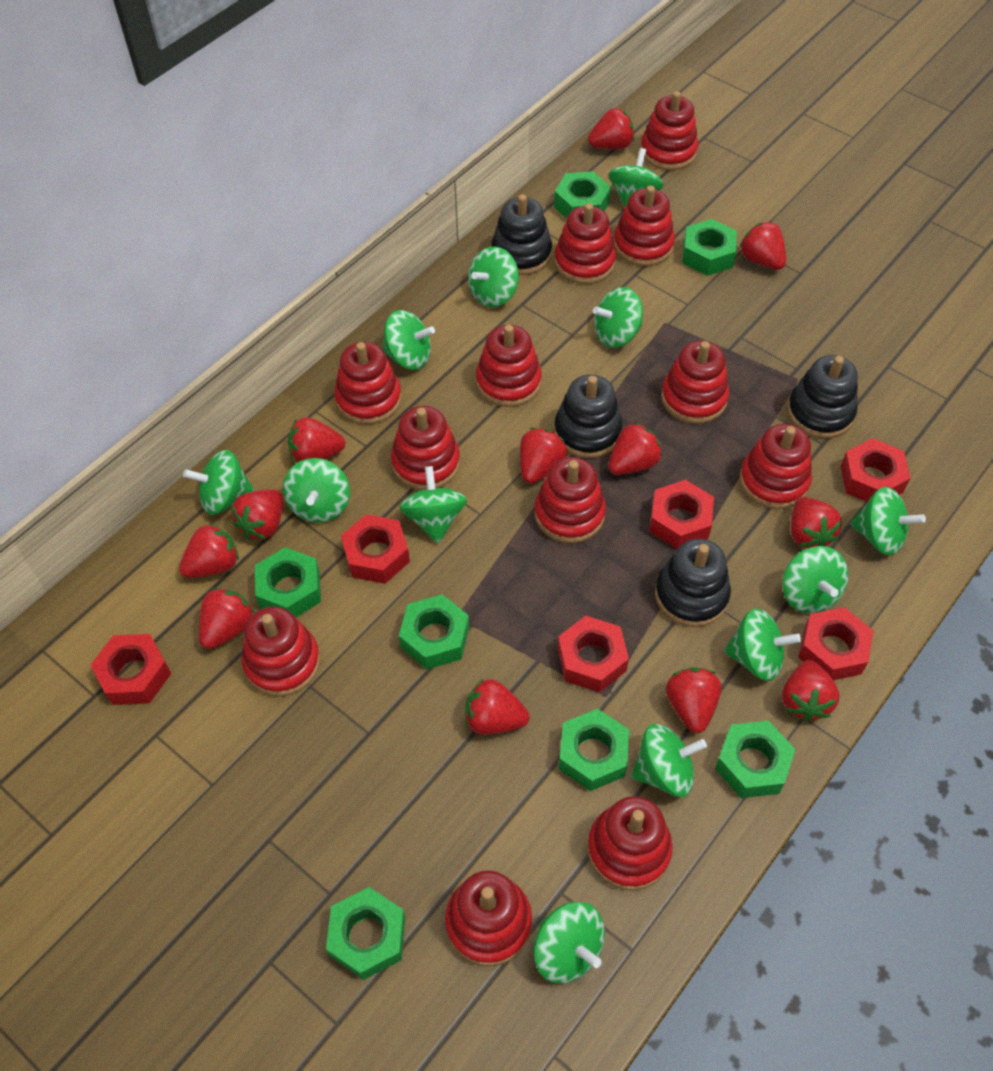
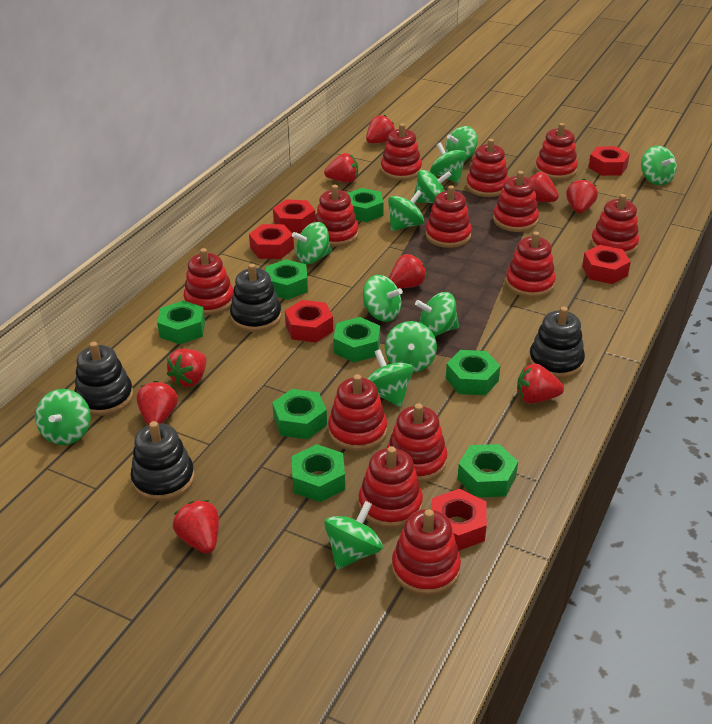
green nut: 7 -> 8
red stacking toy: 12 -> 13
red strawberry: 12 -> 9

